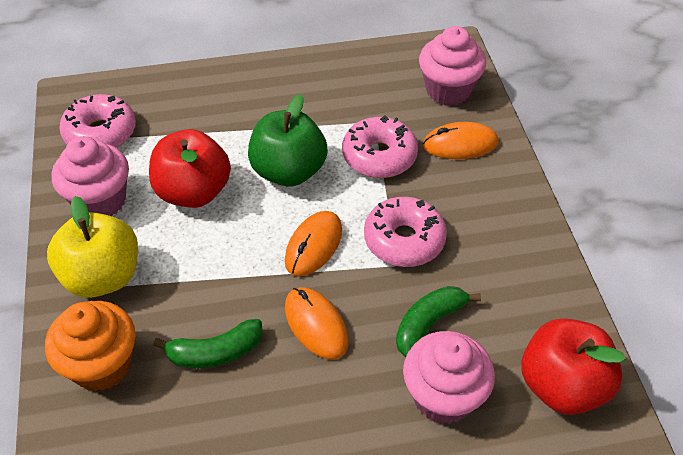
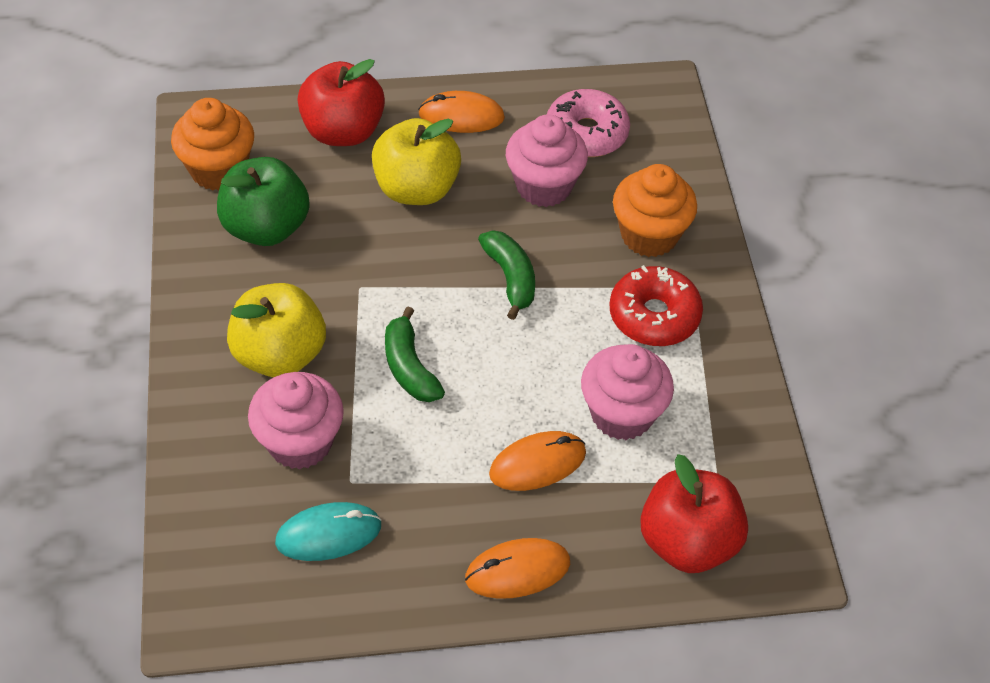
orange cupcake: 1 -> 2
pink donut: 3 -> 1
red donut: 0 -> 1
turquoise mouse: 0 -> 1
yellow apple: 1 -> 2

